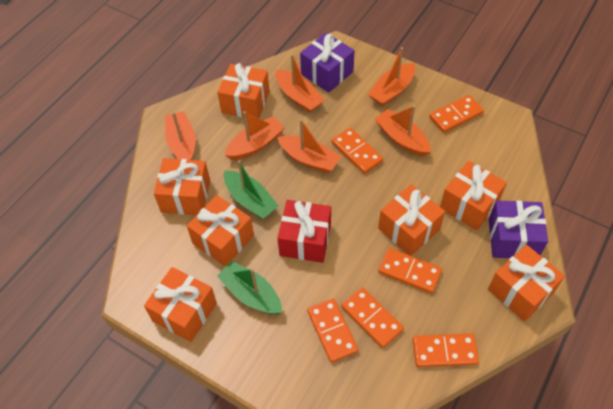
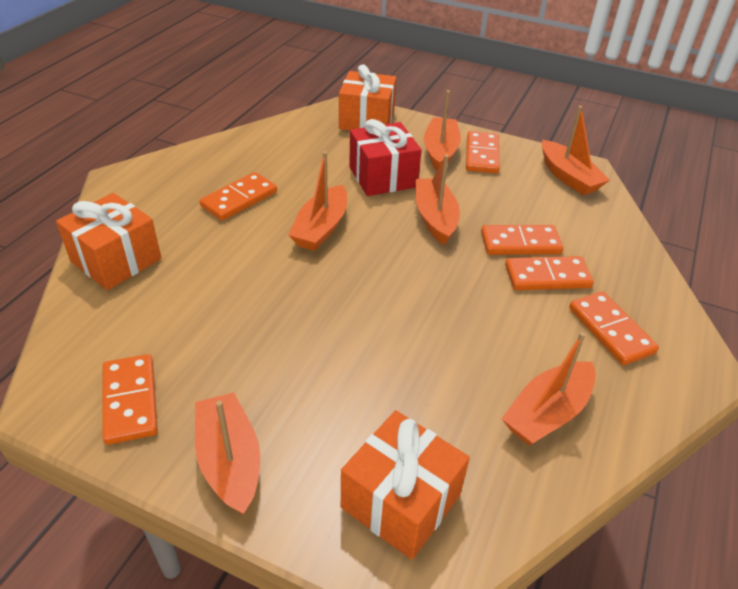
green boat: 2 -> 0
orange gift: 7 -> 3
purple gift: 2 -> 0

